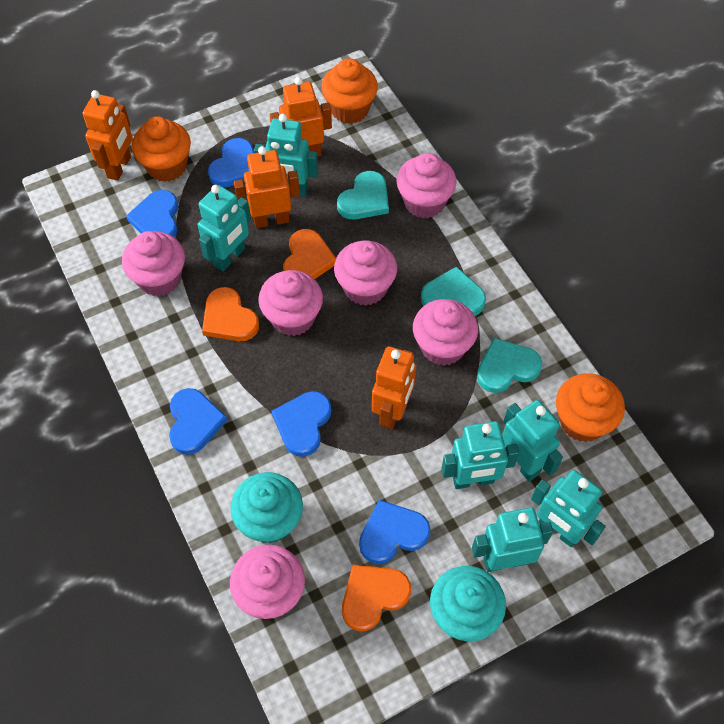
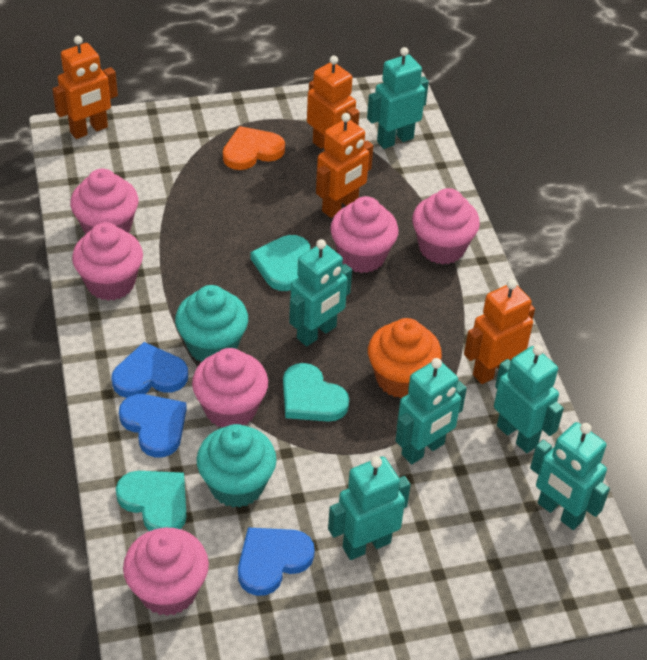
blue heart: 5 -> 3
orange cupcake: 3 -> 1
orange heart: 3 -> 1

